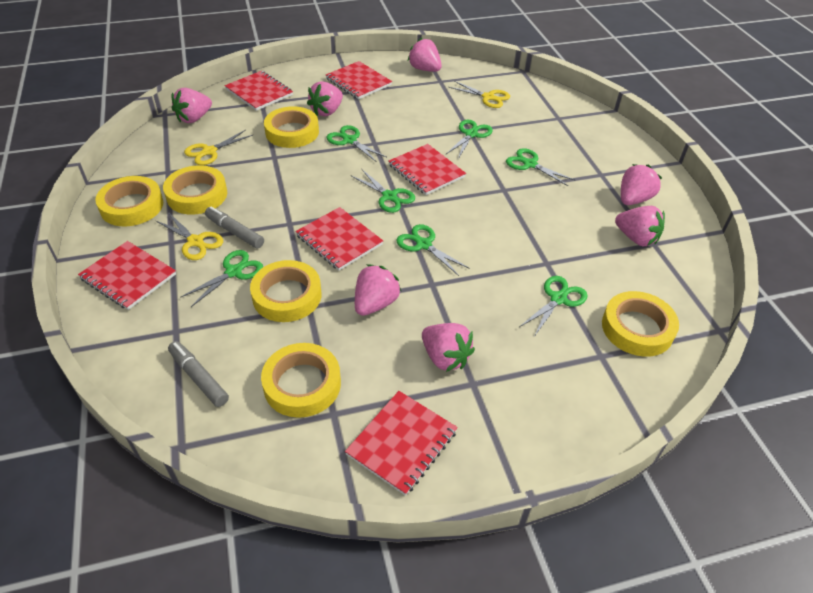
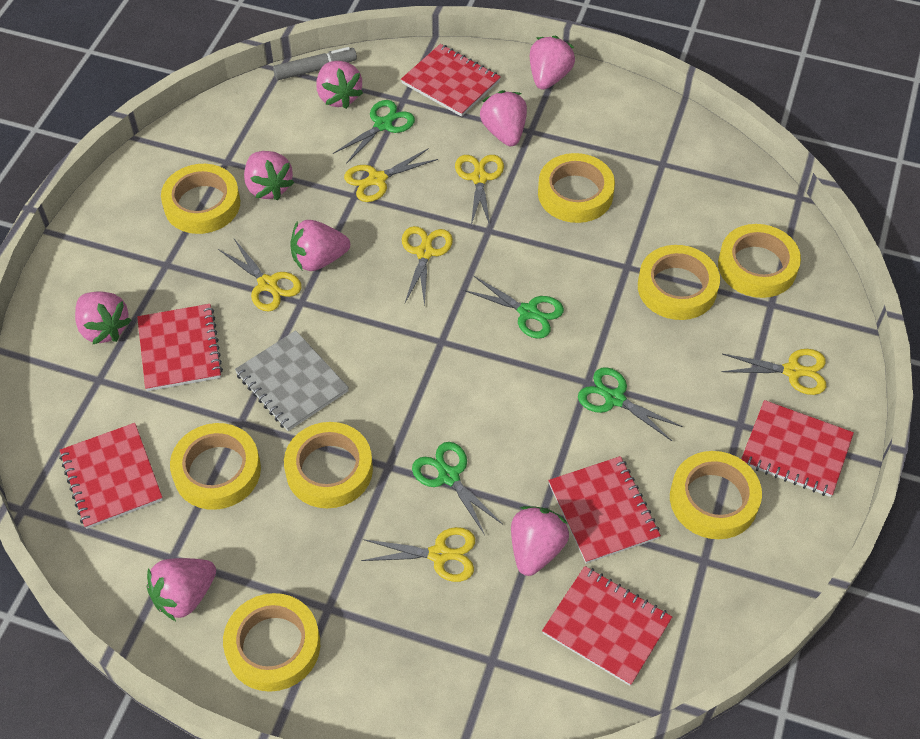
green scissors: 7 -> 4
grey marker: 2 -> 1
grey notebook: 0 -> 1
pink strawberry: 7 -> 8
yellow scissors: 3 -> 6
yellow tape: 6 -> 8

